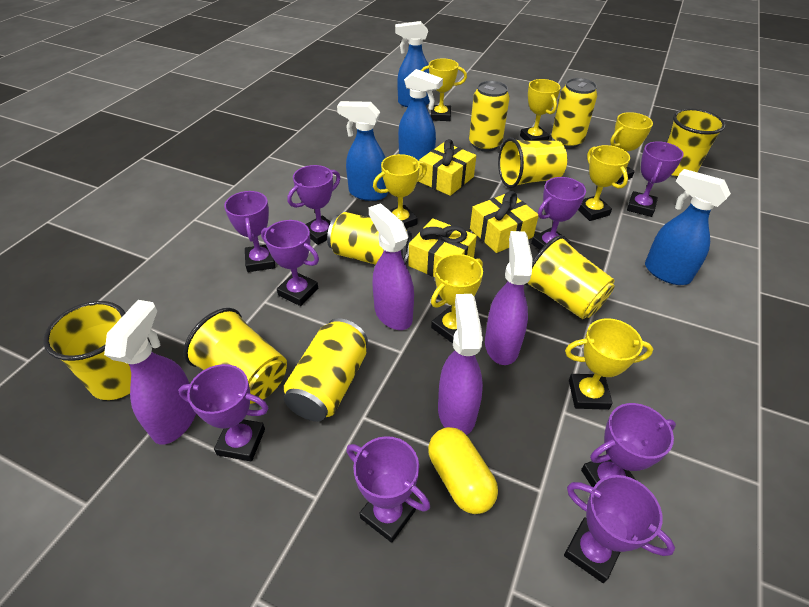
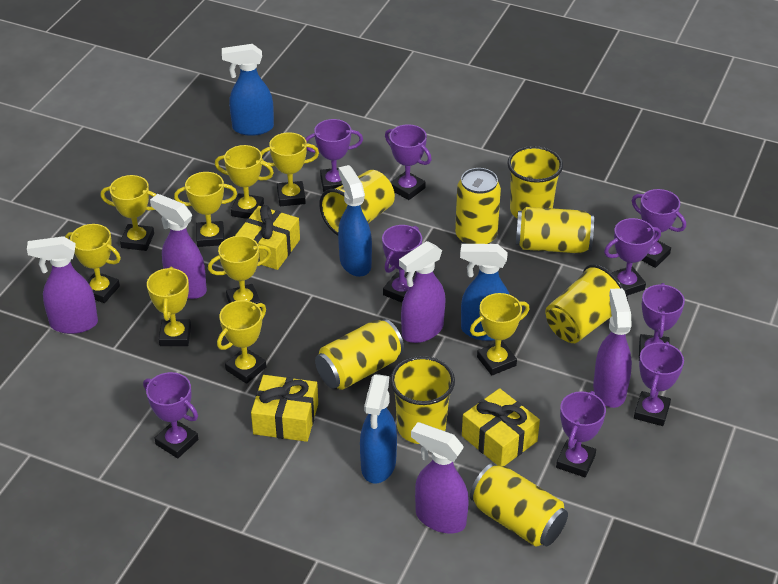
purple spray bottle: 4 -> 5
yellow capsule: 1 -> 0
yellow cup: 5 -> 4
yellow trophy: 7 -> 9

